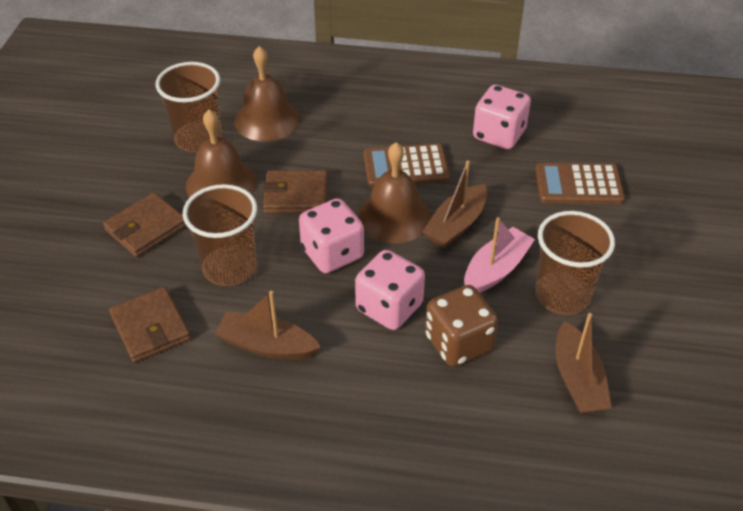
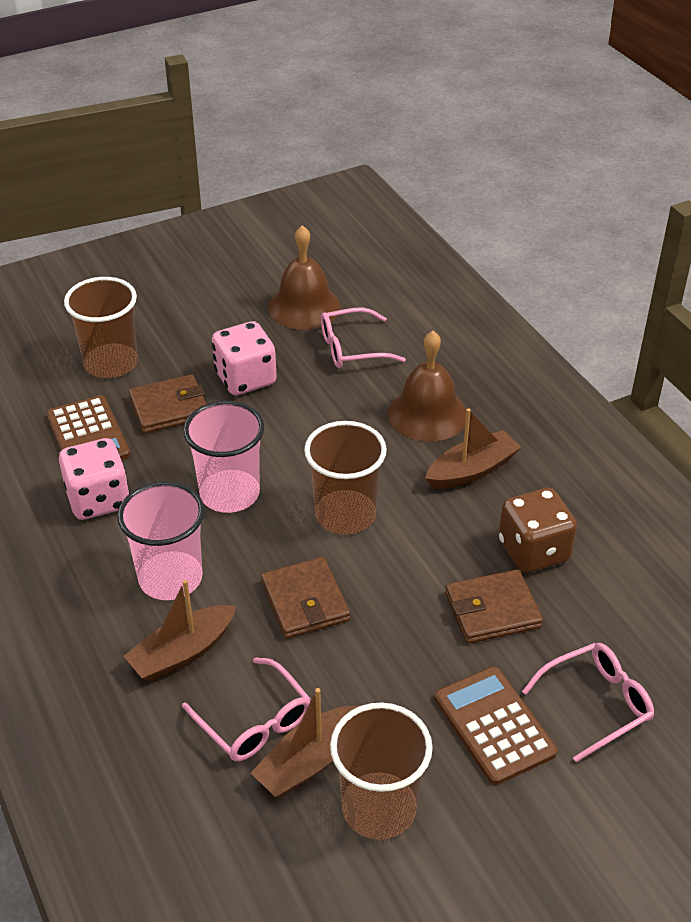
brown bell: 3 -> 2
pink boat: 1 -> 0
pink cup: 0 -> 2
pink dice: 3 -> 2
pink glasses: 0 -> 3

